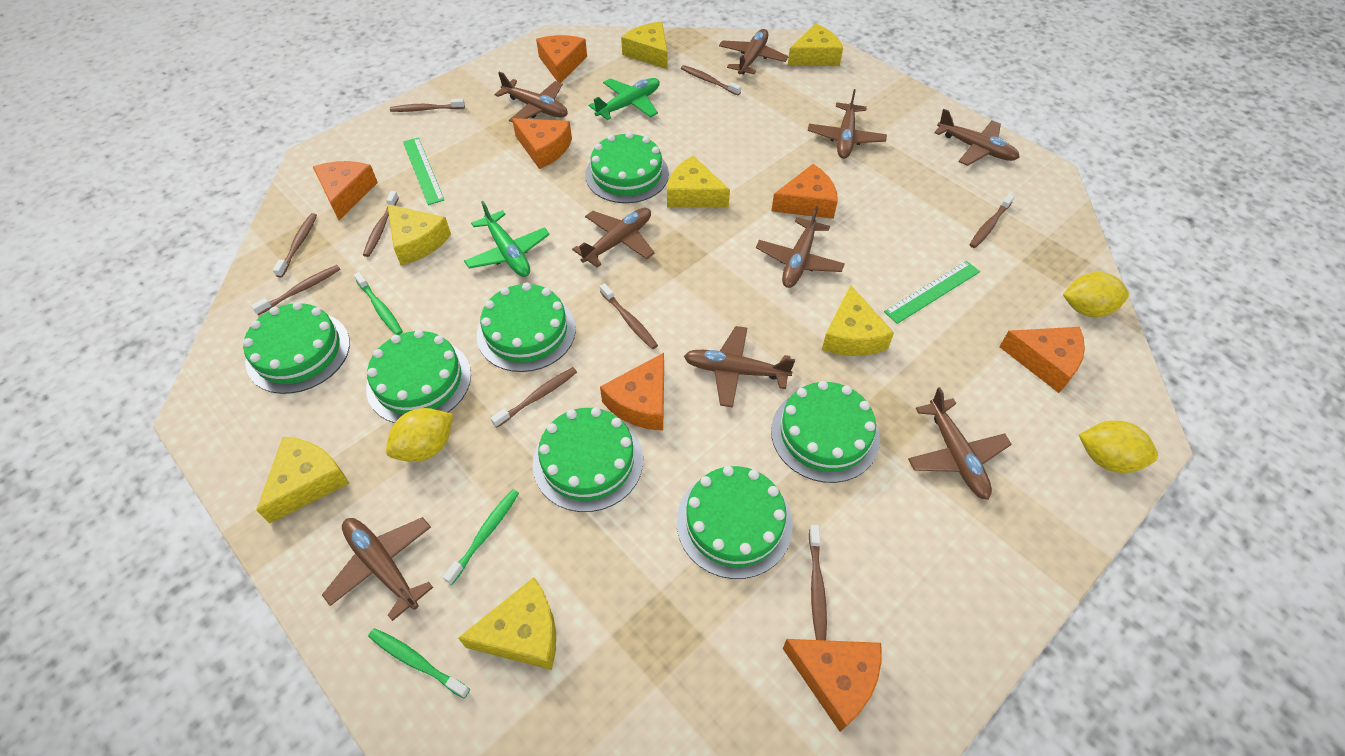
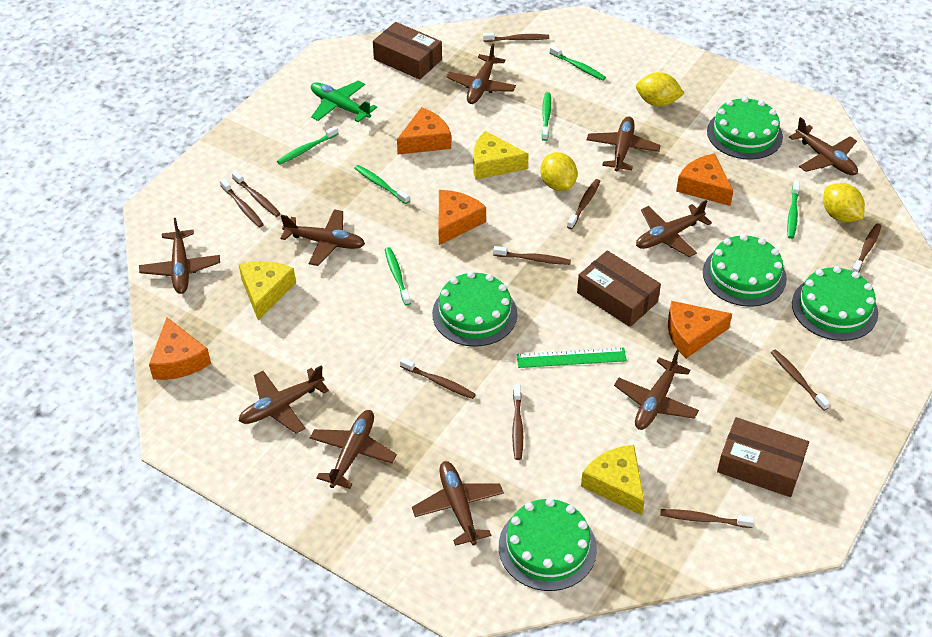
brown box: 0 -> 3
brown plane: 9 -> 10
brown toothbrush: 9 -> 10
green cake: 7 -> 5
green plane: 2 -> 1
green ruler: 2 -> 1
green toothbrush: 3 -> 6
orange cheese: 7 -> 5
yellow cheese: 7 -> 3

